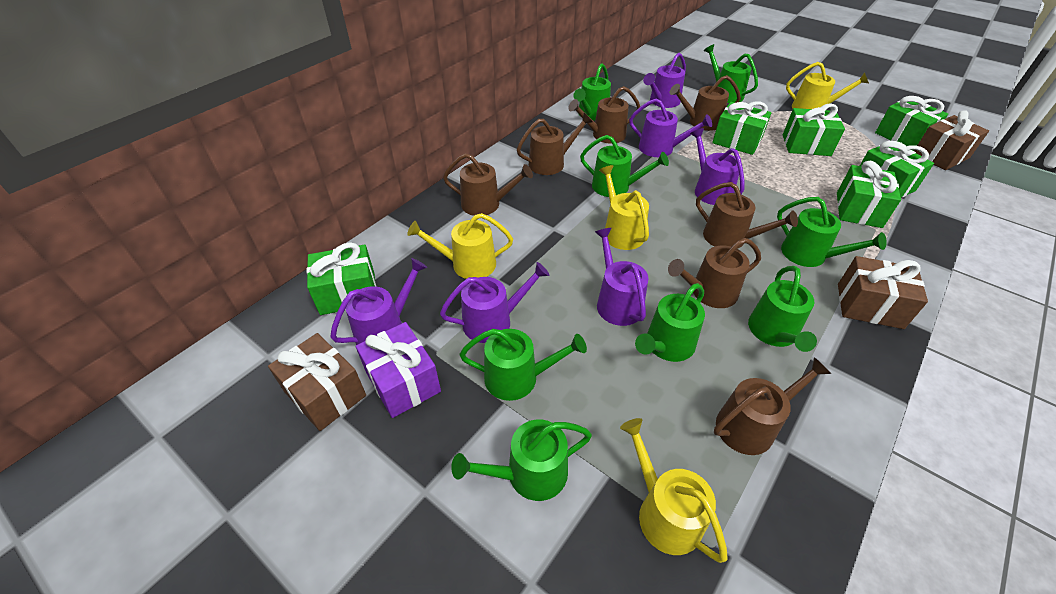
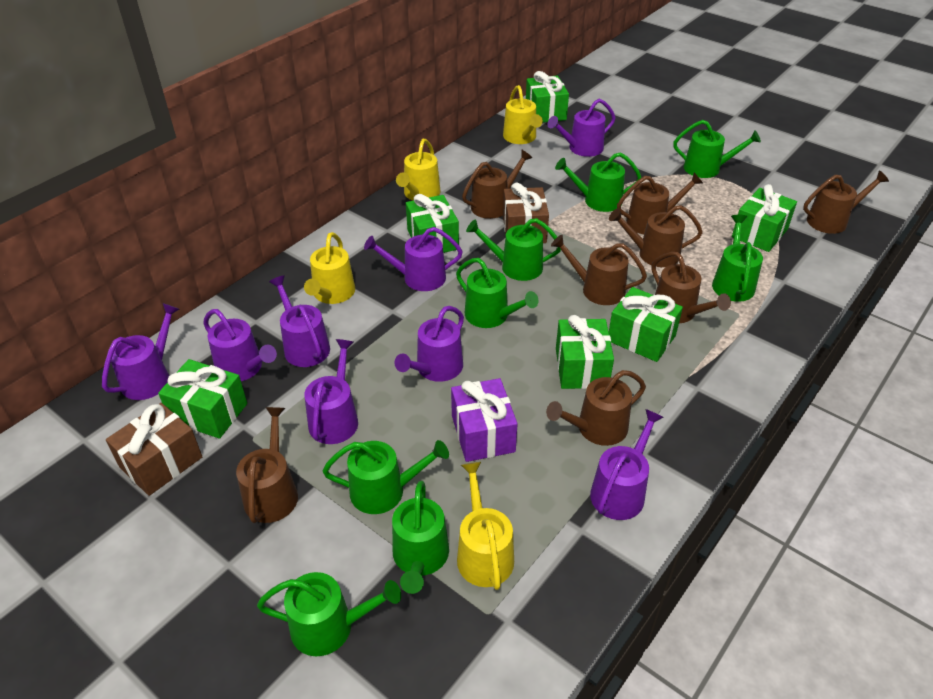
brown gift: 3 -> 2
brown watering can: 7 -> 8
purple watering can: 6 -> 8

